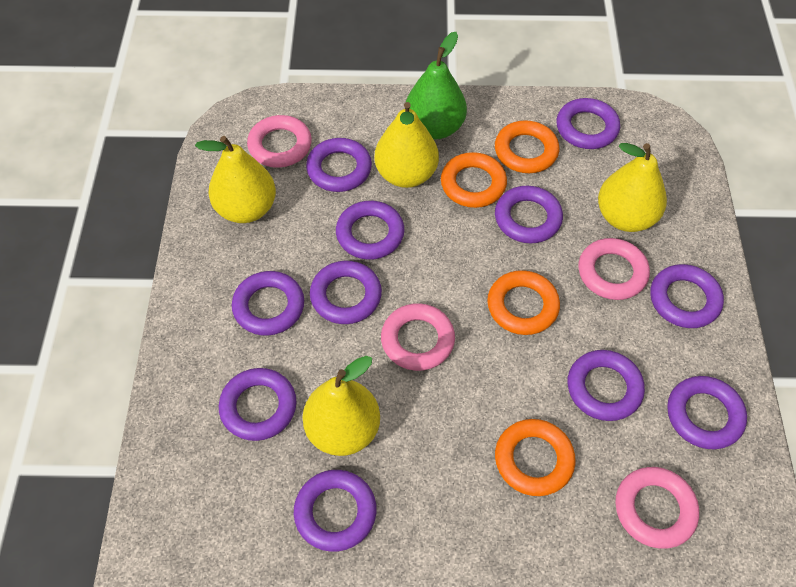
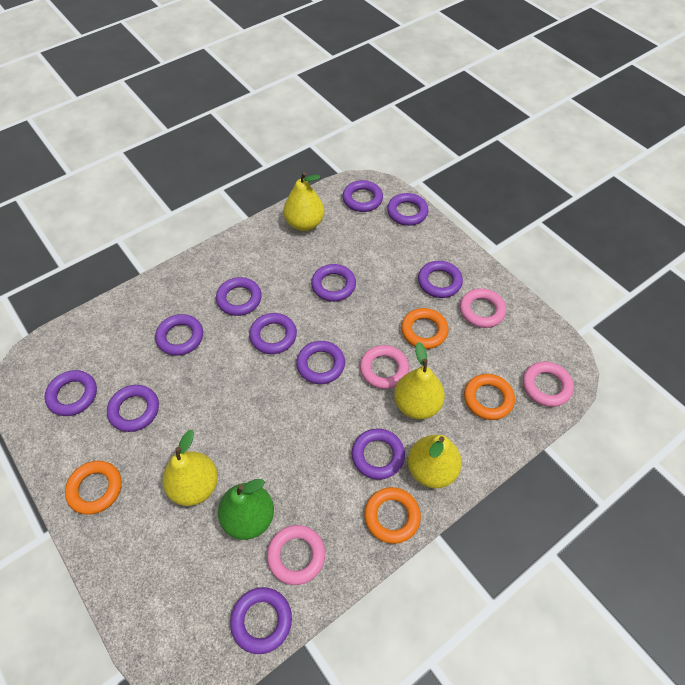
purple ring: 11 -> 12

